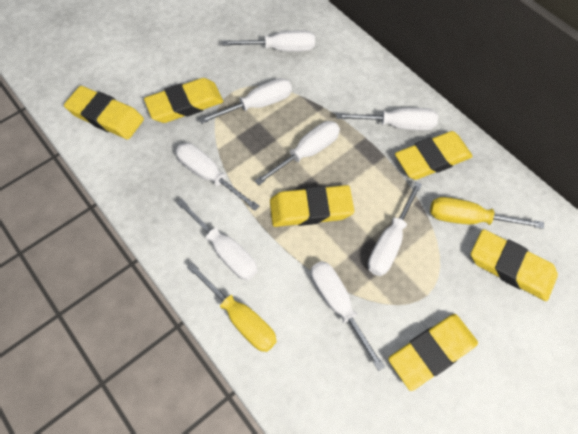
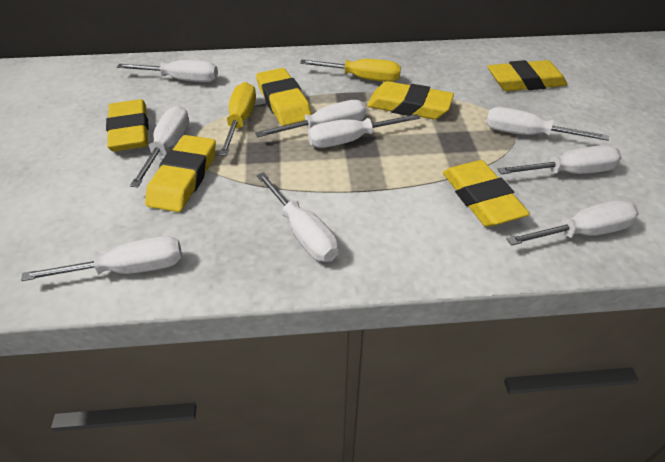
white screwdriver: 8 -> 9

